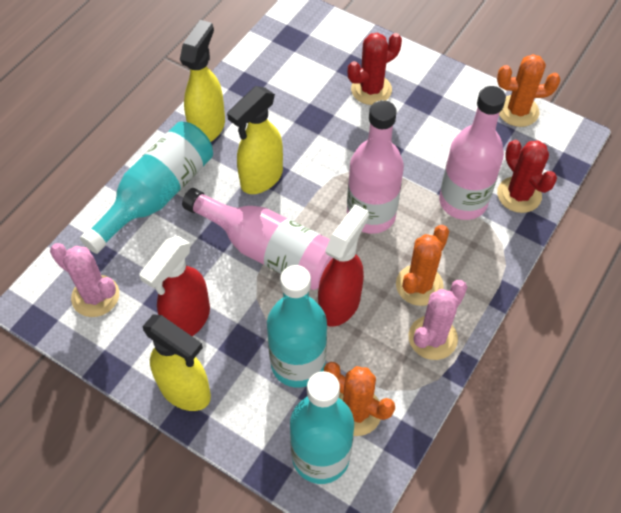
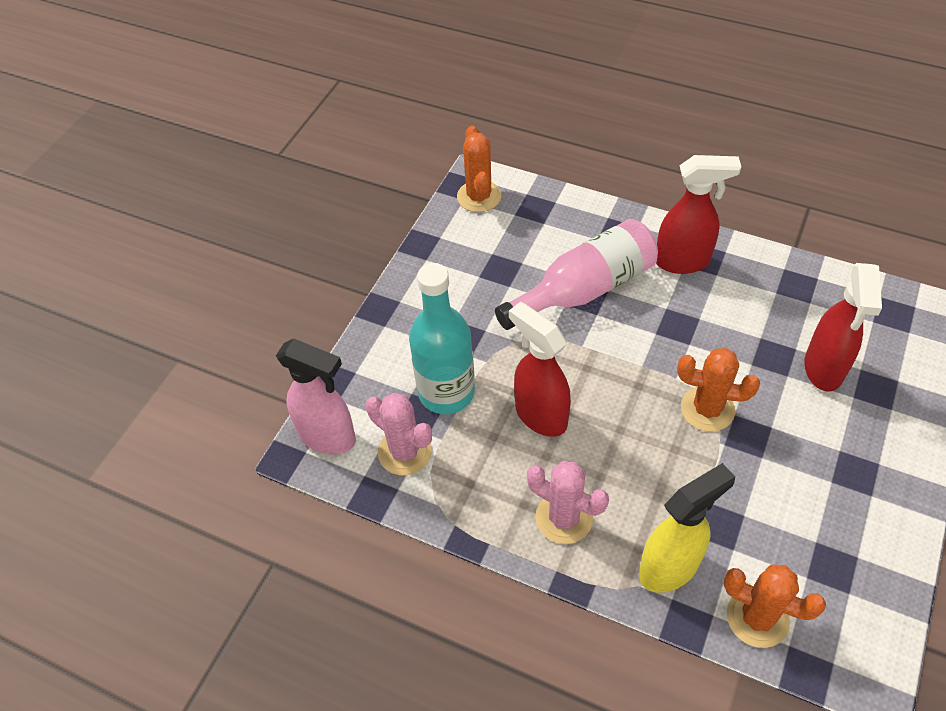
pink bottle: 3 -> 1
pink spray bottle: 0 -> 1
red cactus: 2 -> 0
red spray bottle: 2 -> 3
turquoise bottle: 3 -> 1
yellow spray bottle: 3 -> 1

